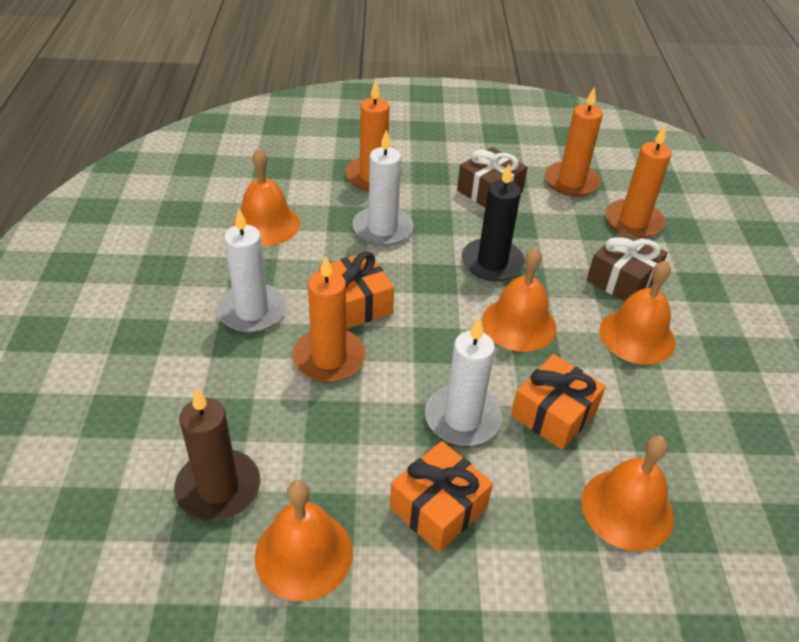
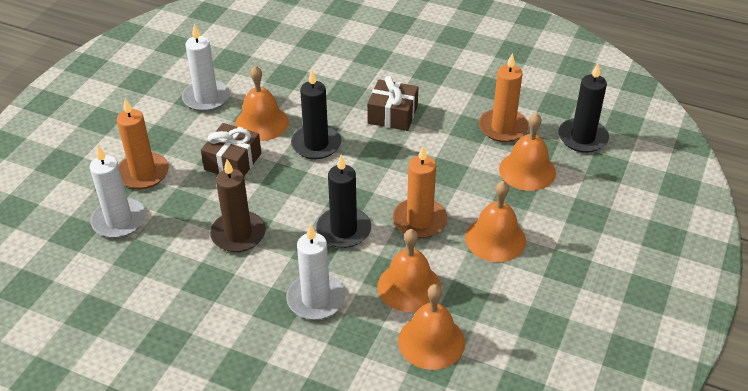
black candle: 1 -> 3
orange candle: 4 -> 3
orange gift: 3 -> 0

